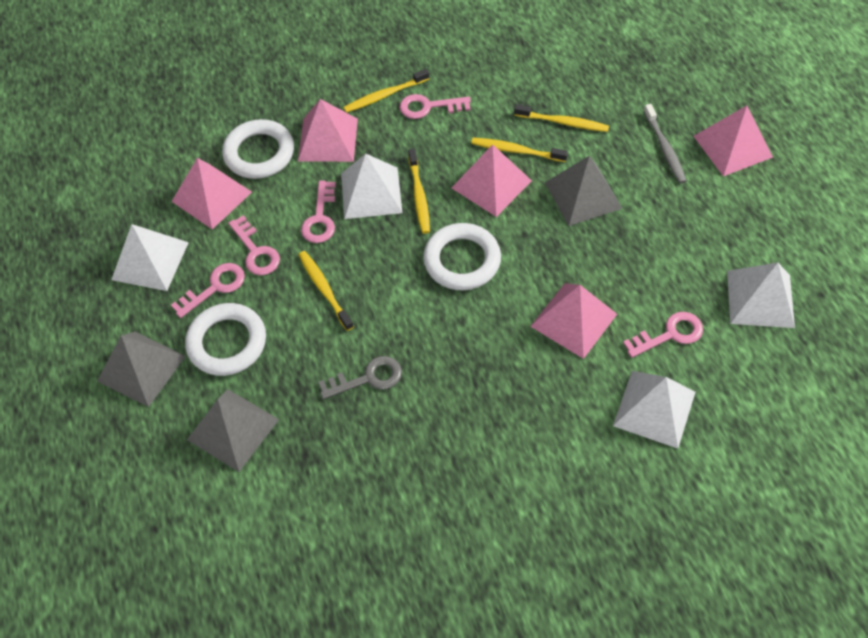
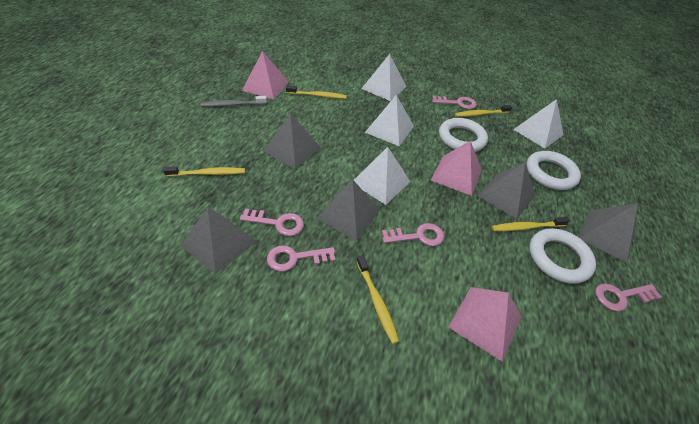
grey key: 1 -> 0
grey pyramid: 3 -> 5
pink pyramid: 5 -> 3

